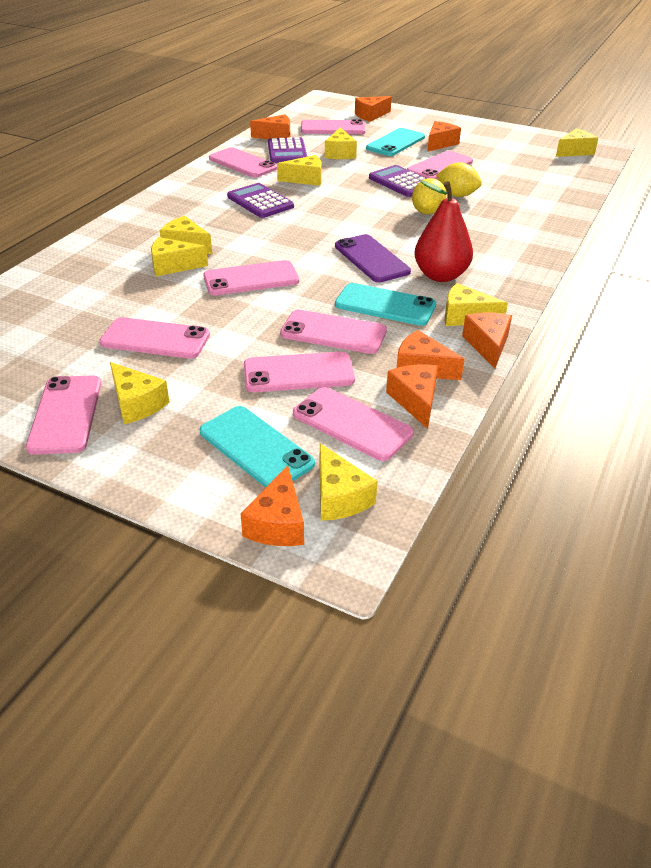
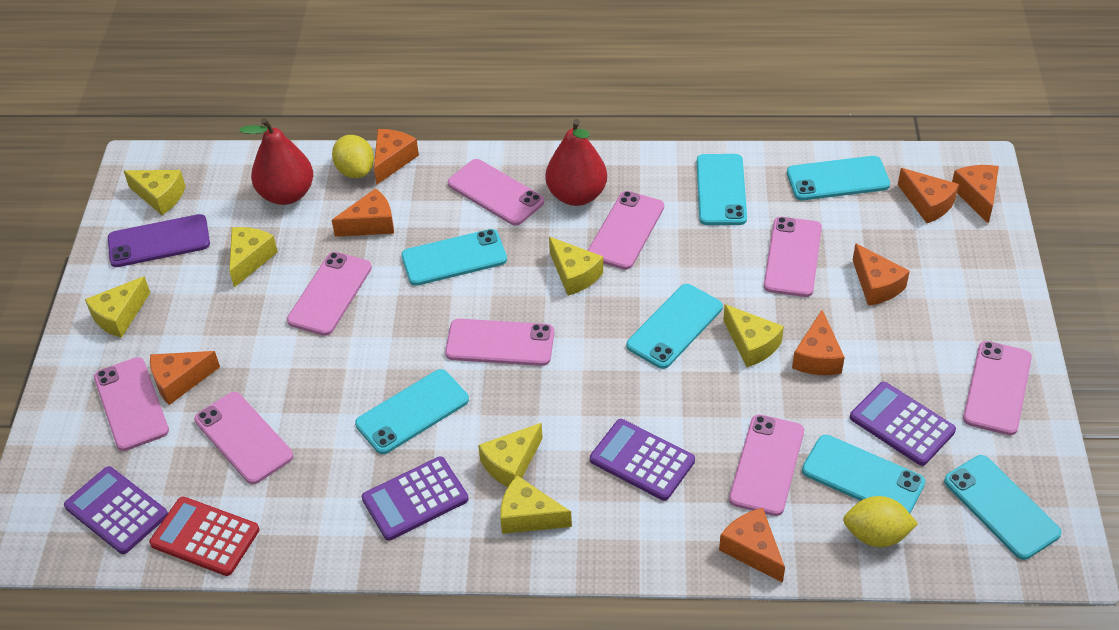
orange cheese: 7 -> 8
purple calculator: 3 -> 4
red calculator: 0 -> 1
red pear: 1 -> 2
turquoise phone: 3 -> 7
yellow cheese: 8 -> 7

